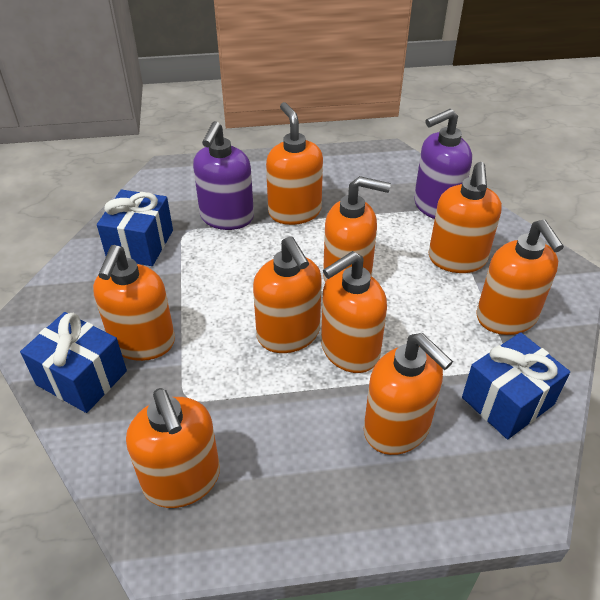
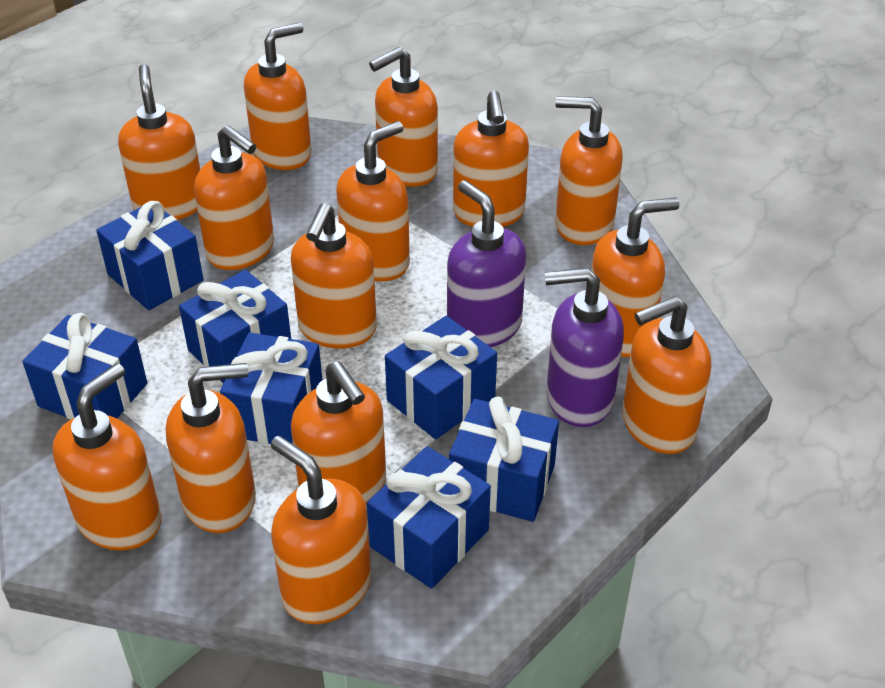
blue gift: 3 -> 7
orange soap dispenser: 9 -> 14

